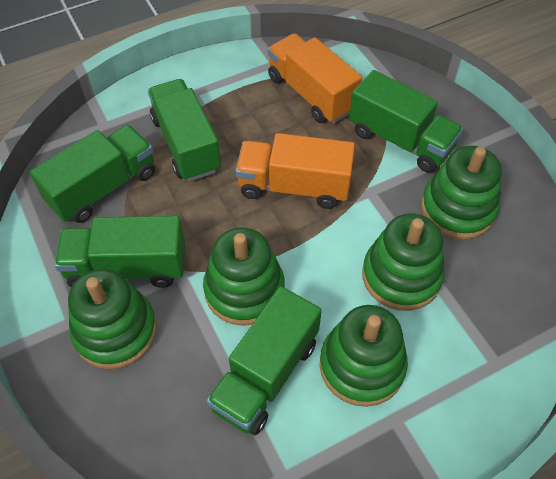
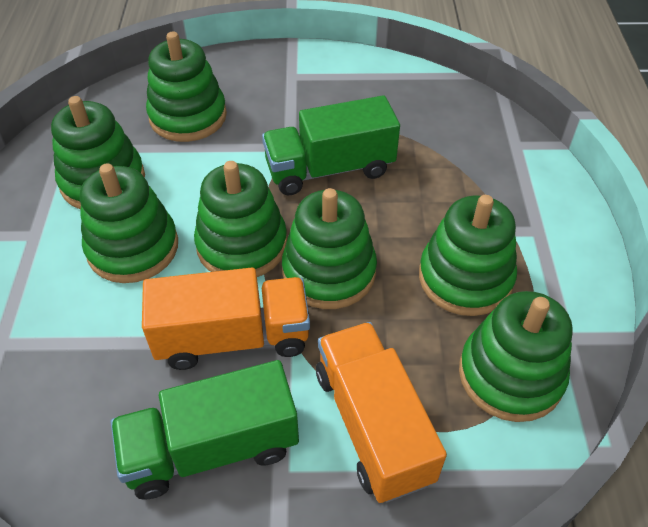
green stacking toy: 5 -> 7
green truck: 5 -> 2

